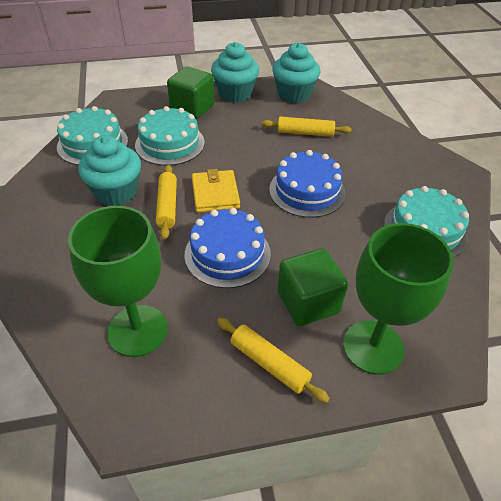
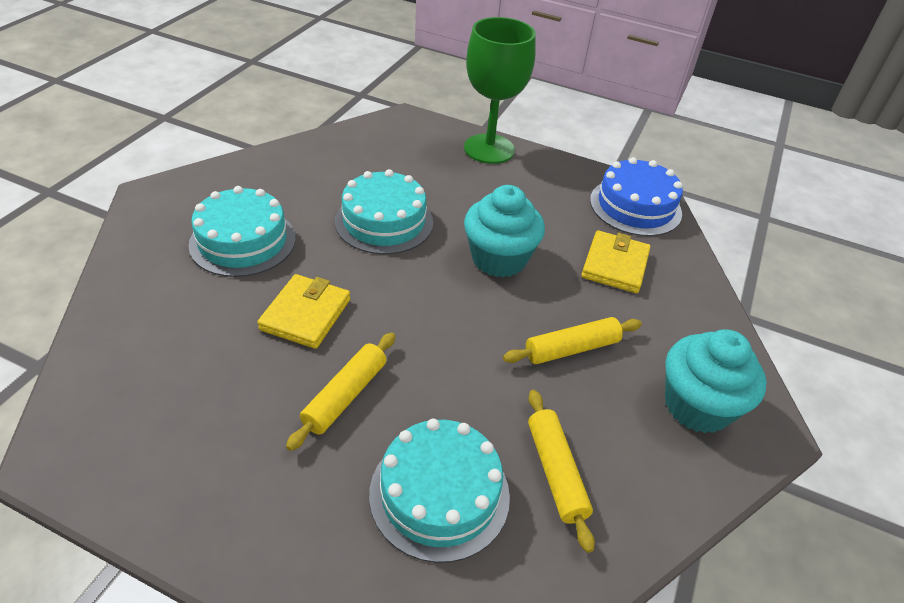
blue cake: 2 -> 1
green cube: 2 -> 0
green goblet: 2 -> 1
turquoise cupcake: 3 -> 2
yellow wallet: 1 -> 2

